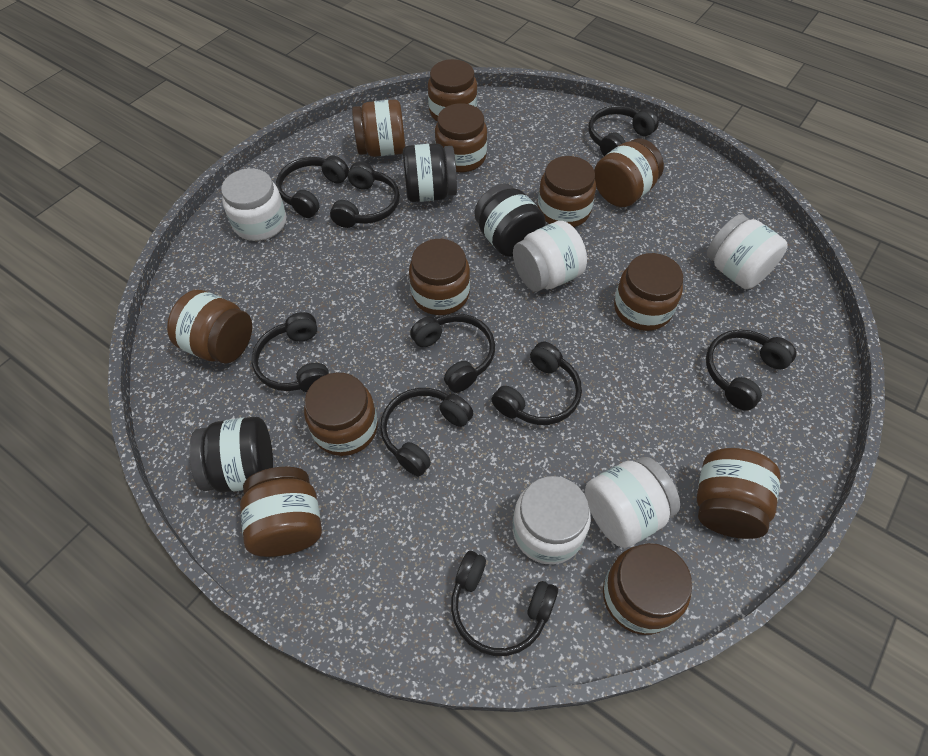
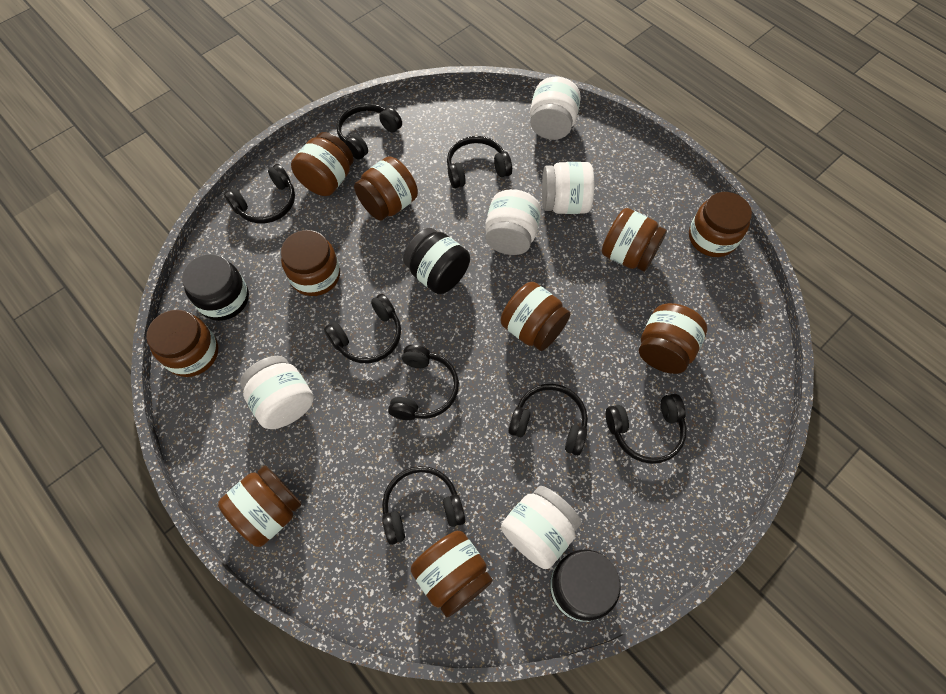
black headphones: 9 -> 8
brown jar: 12 -> 10

